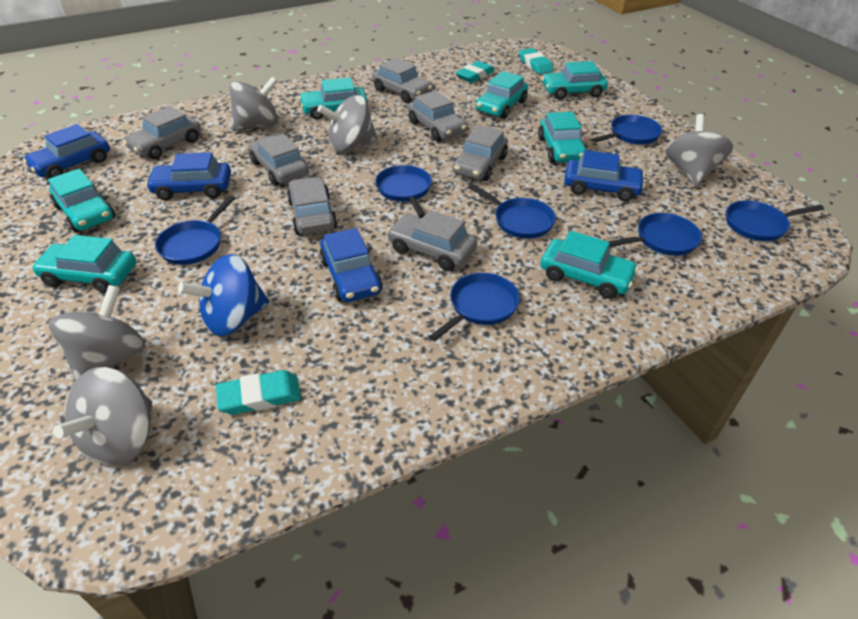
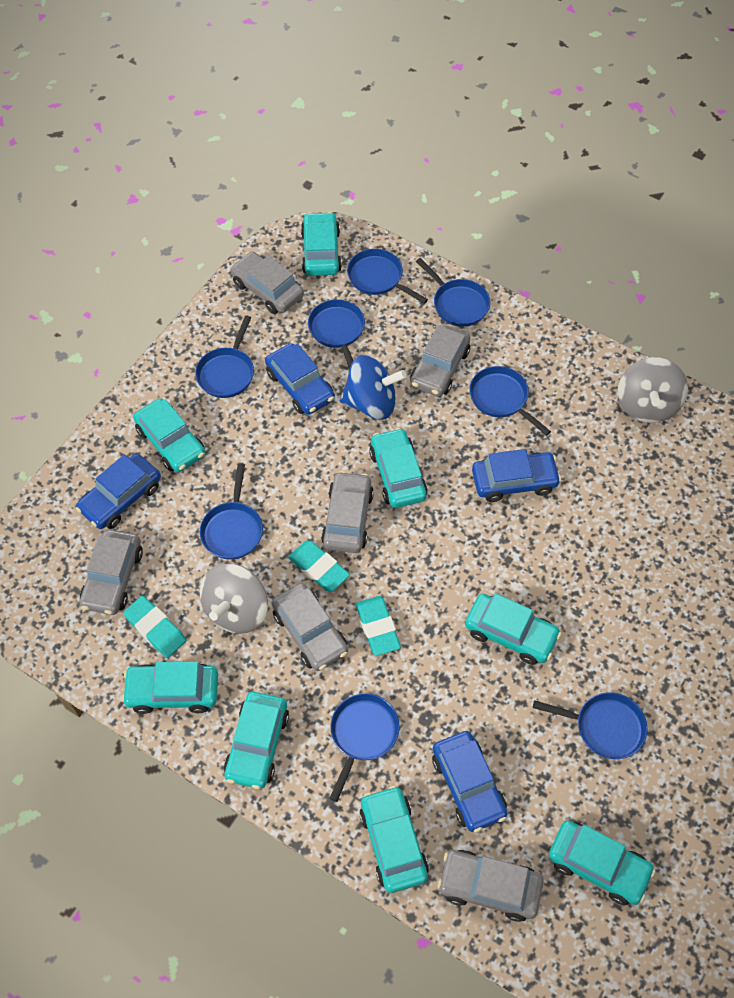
blue pan: 7 -> 8
grey car: 7 -> 6
grey spinning top: 5 -> 2
turquoise car: 7 -> 8

